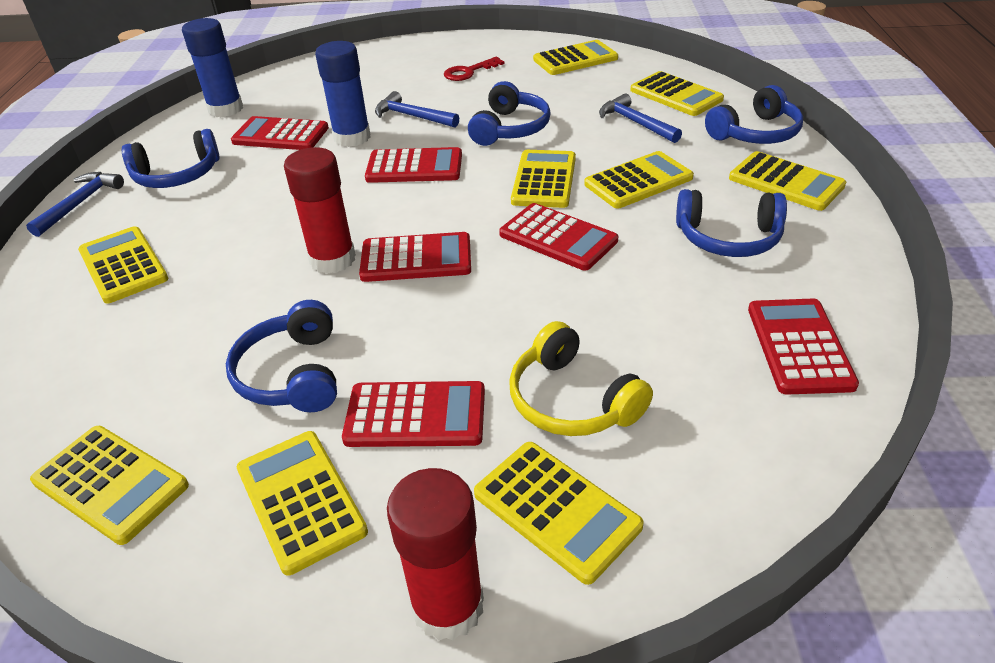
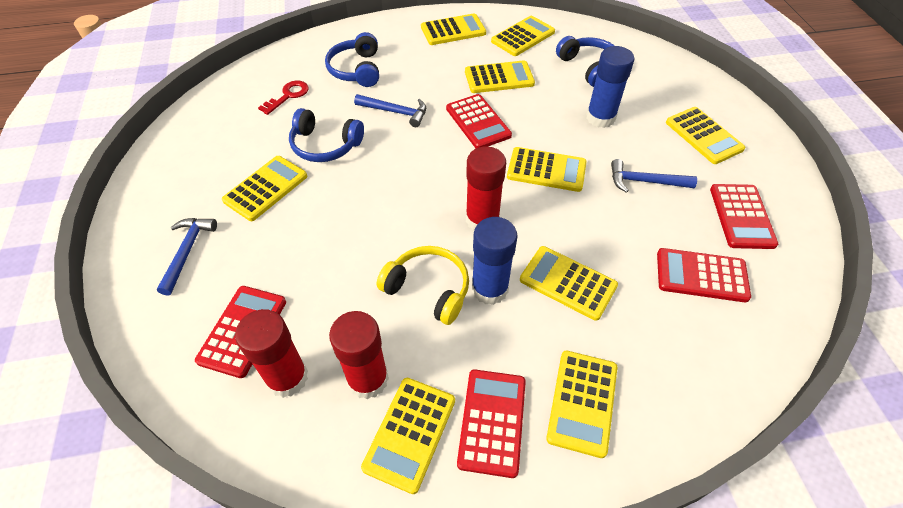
blue headphones: 5 -> 3
red calculator: 6 -> 5
red glue stick: 2 -> 3

